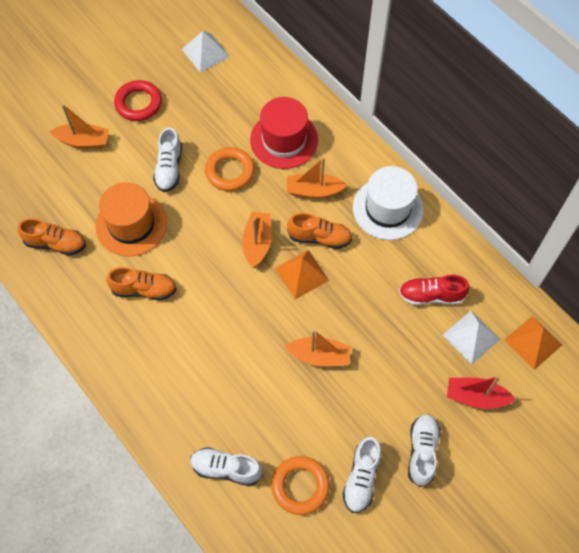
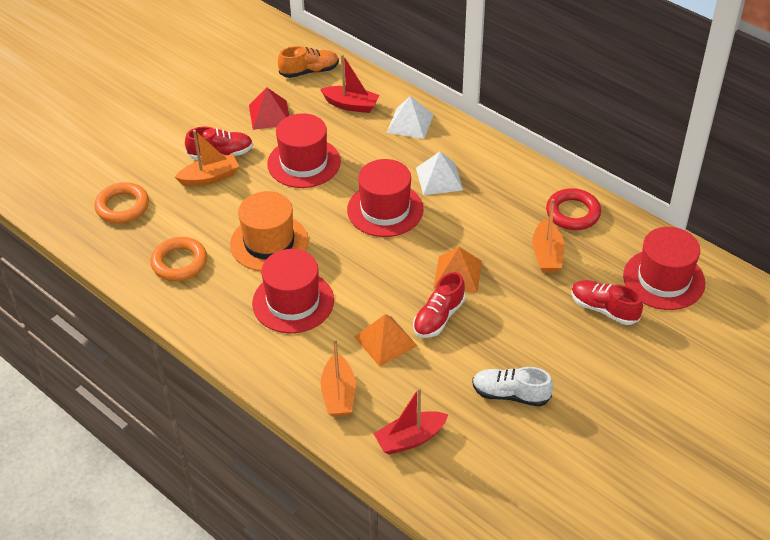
orange boat: 4 -> 3
orange shoe: 3 -> 1
red boat: 1 -> 2
red hat: 1 -> 4
red pyramid: 0 -> 1
red shoe: 1 -> 3
white hat: 1 -> 0
white shoe: 4 -> 1

